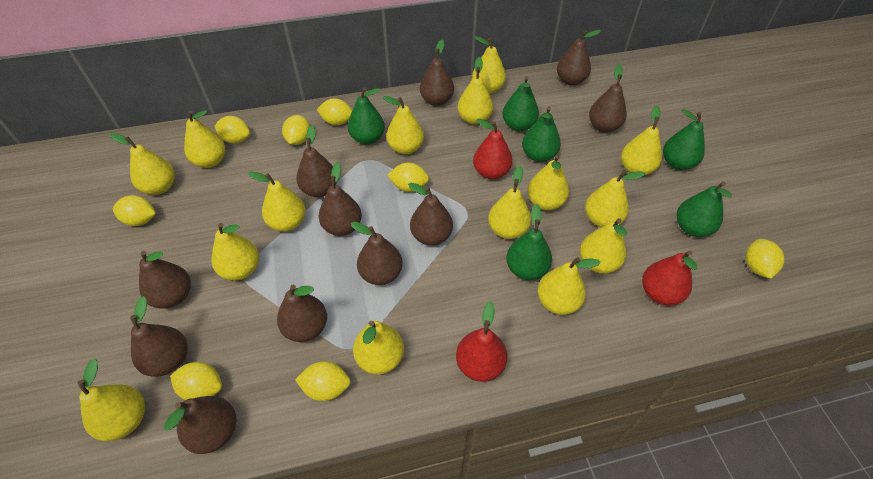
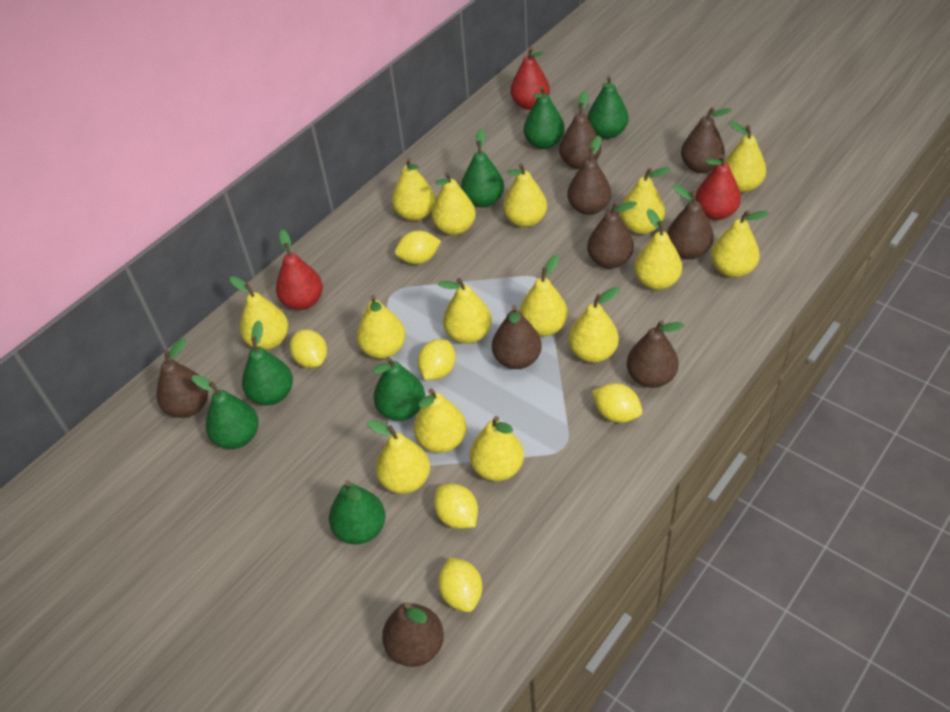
brown pear: 11 -> 9
green pear: 6 -> 7
yellow lemon: 8 -> 6

